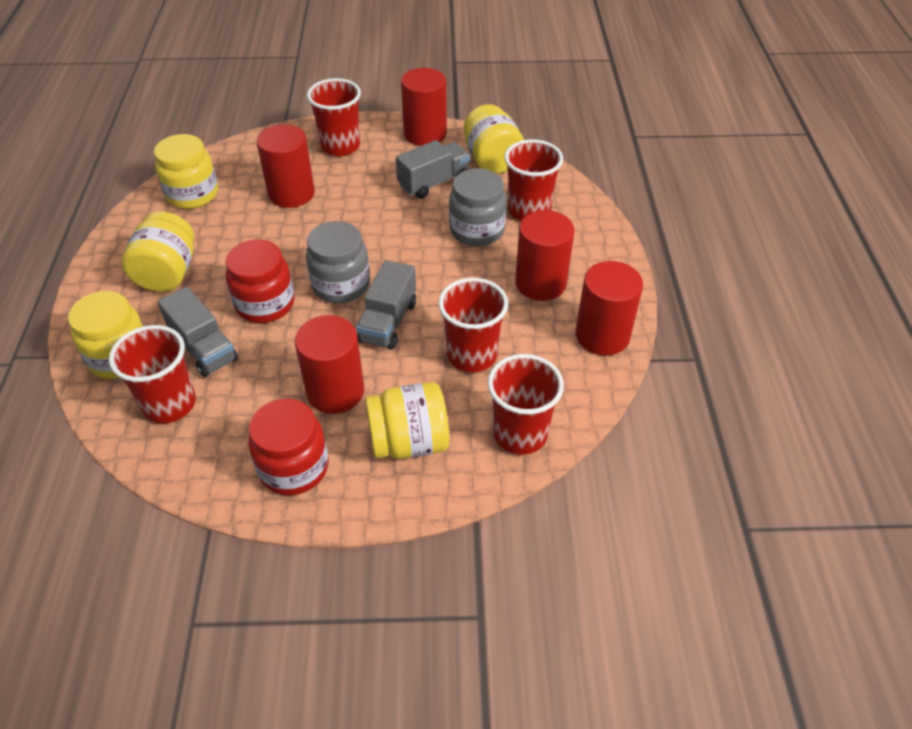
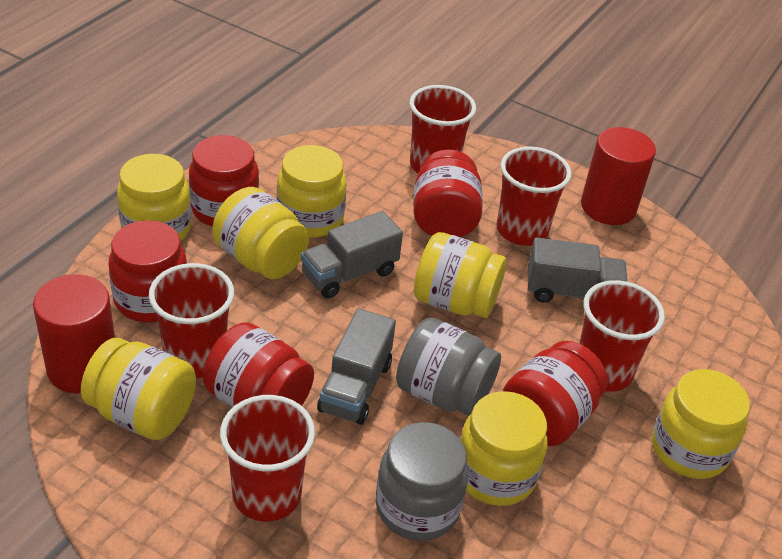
red cylinder: 5 -> 2
red jar: 2 -> 5
yellow jar: 5 -> 7

